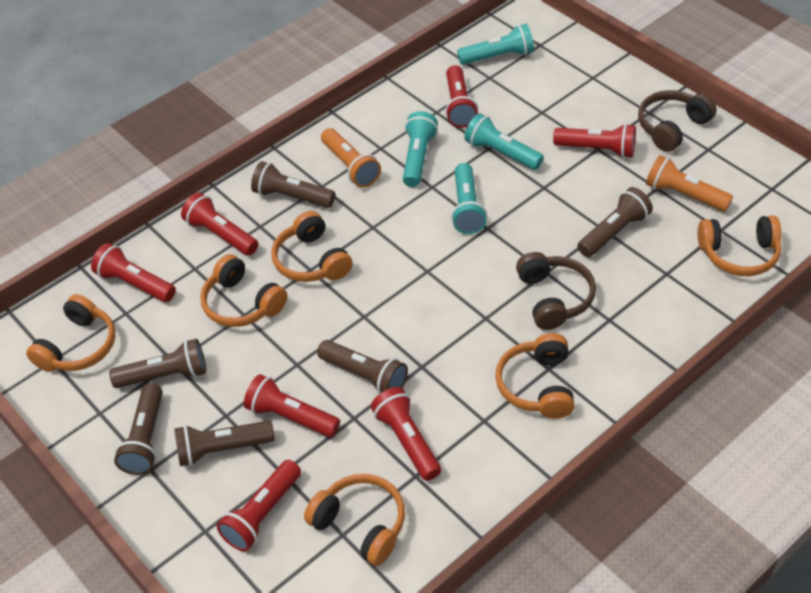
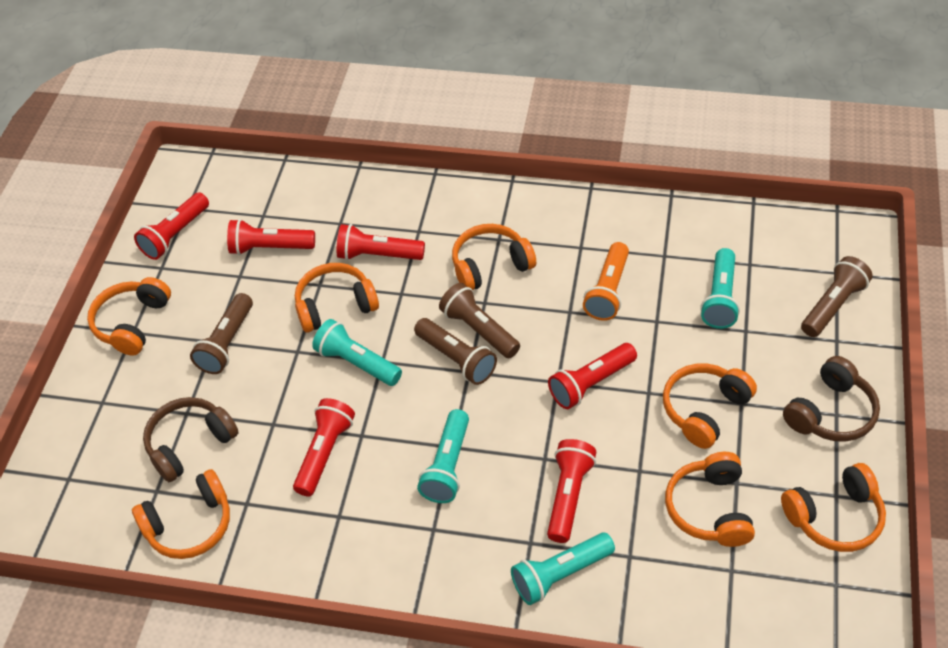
brown flashlight: 6 -> 4
orange flashlight: 2 -> 1
orange headphones: 6 -> 7
red flashlight: 7 -> 6

